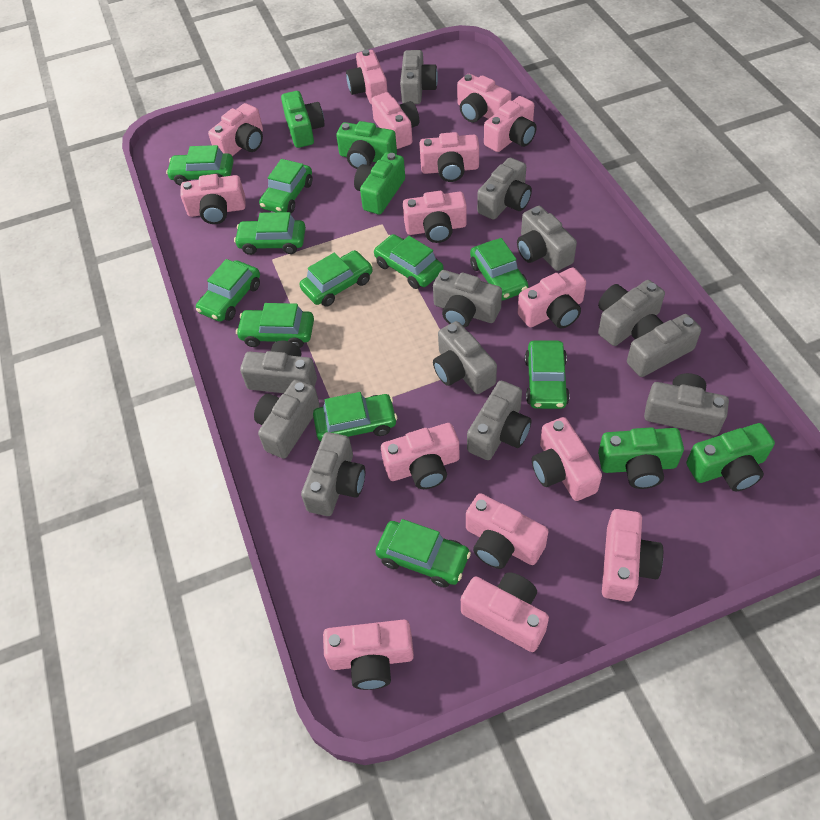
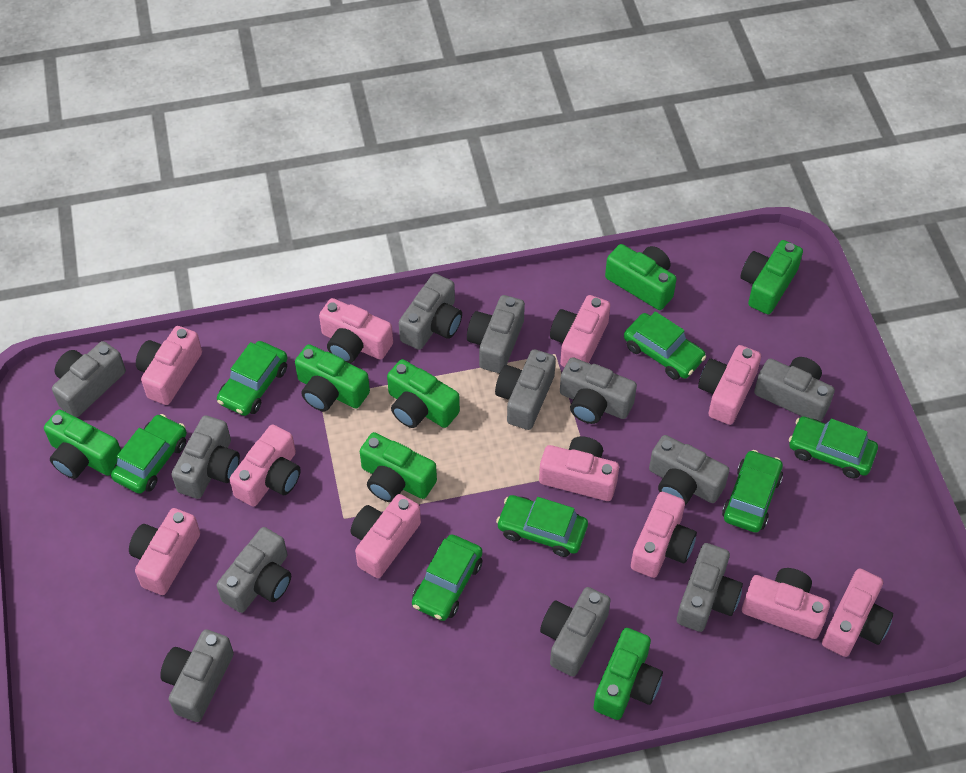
green camera: 5 -> 7
green car: 11 -> 7
pink camera: 15 -> 11

